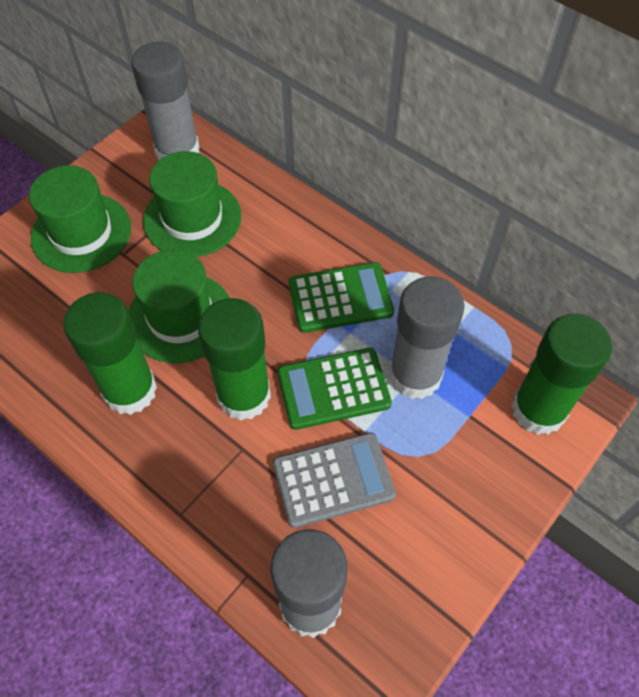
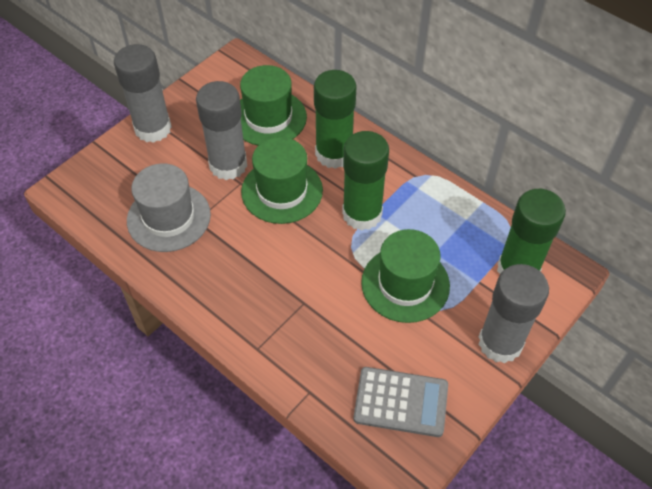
green calculator: 2 -> 0
grey hat: 0 -> 1

